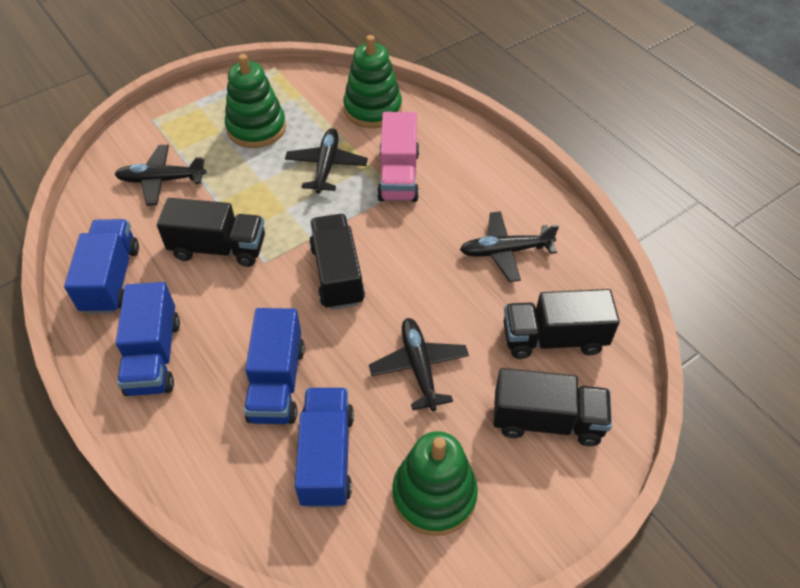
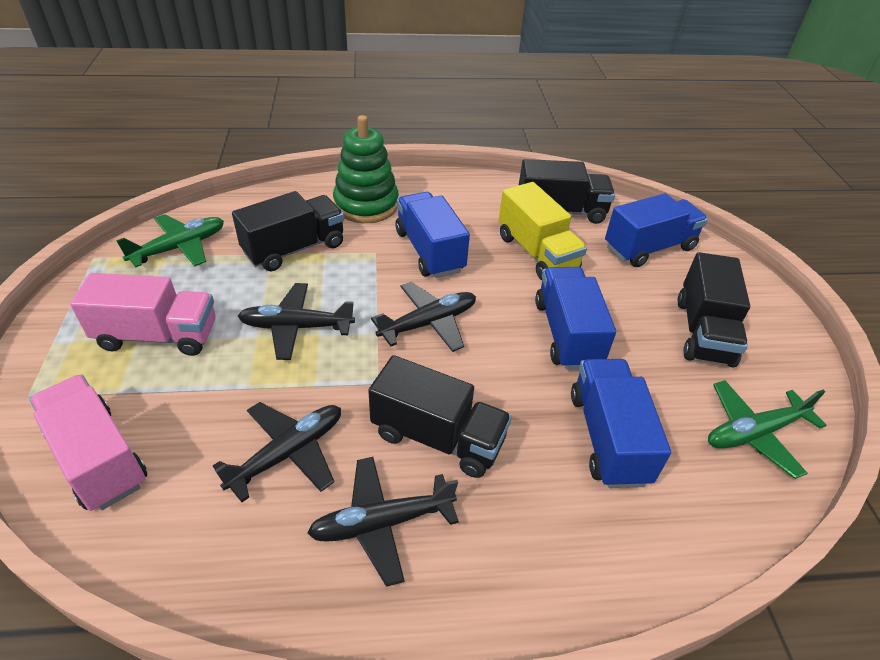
green plane: 0 -> 2
green stacking toy: 3 -> 1
pink truck: 1 -> 2
yellow truck: 0 -> 1

